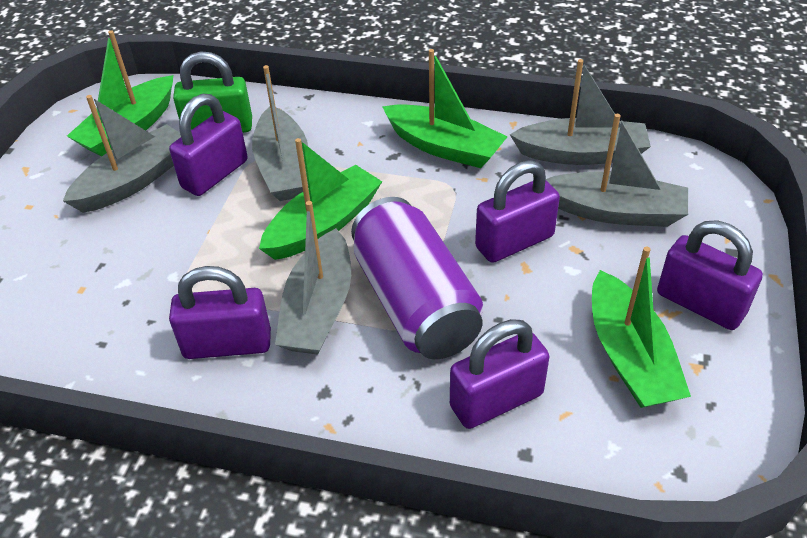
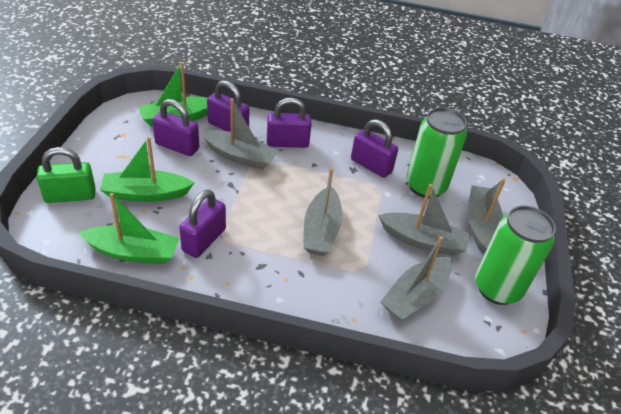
green boat: 4 -> 3
green can: 0 -> 2
purple can: 1 -> 0

